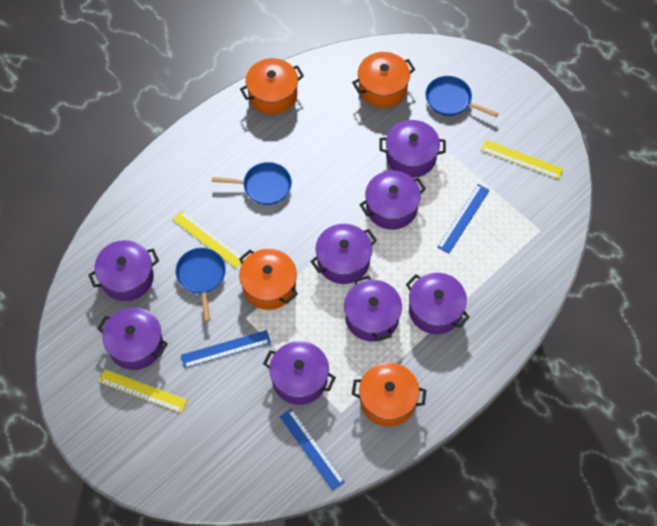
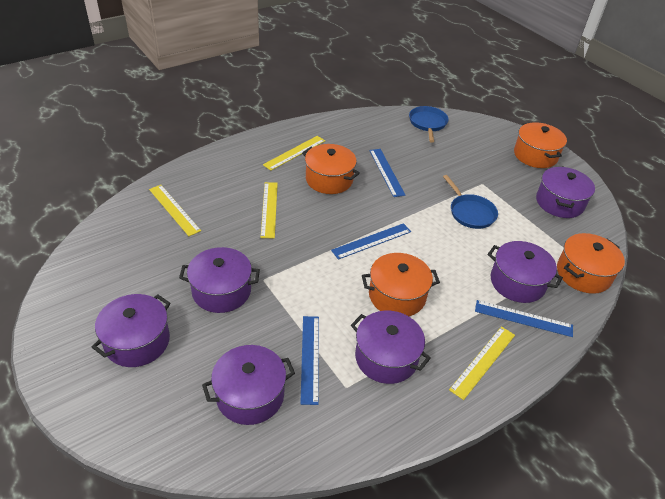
blue pan: 3 -> 2
blue ruler: 3 -> 4
purple pot: 8 -> 6
yellow ruler: 3 -> 4

